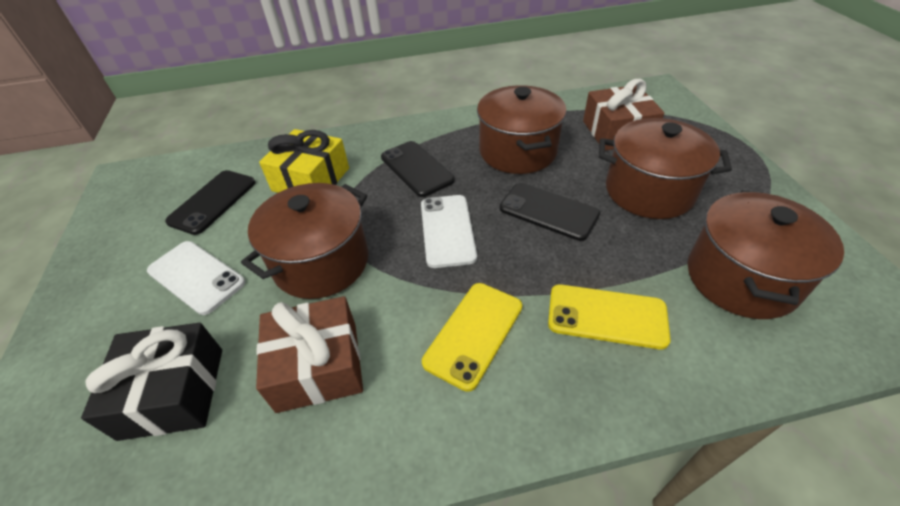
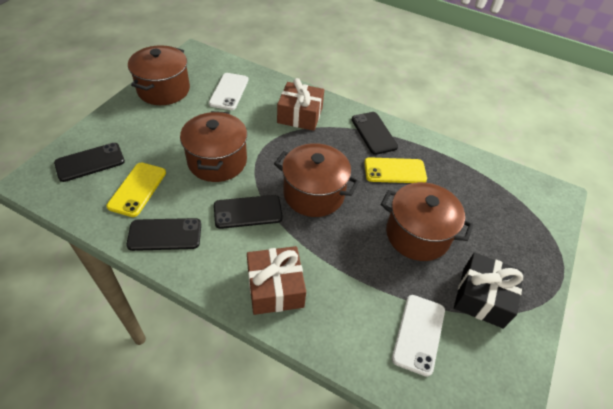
black phone: 3 -> 4
yellow gift: 1 -> 0

